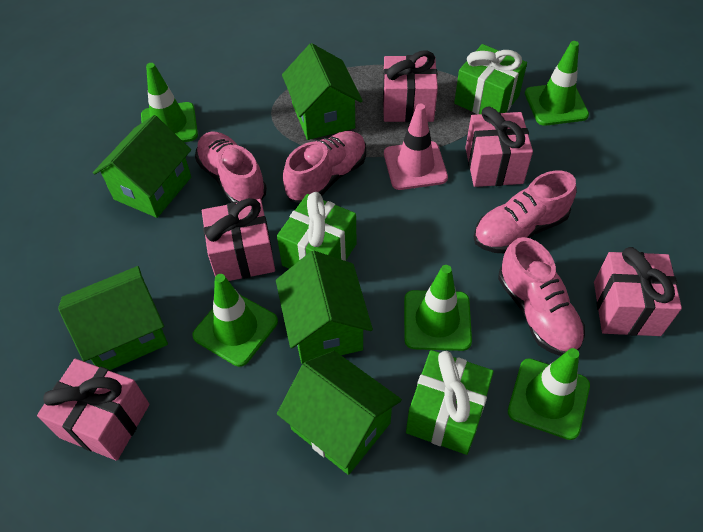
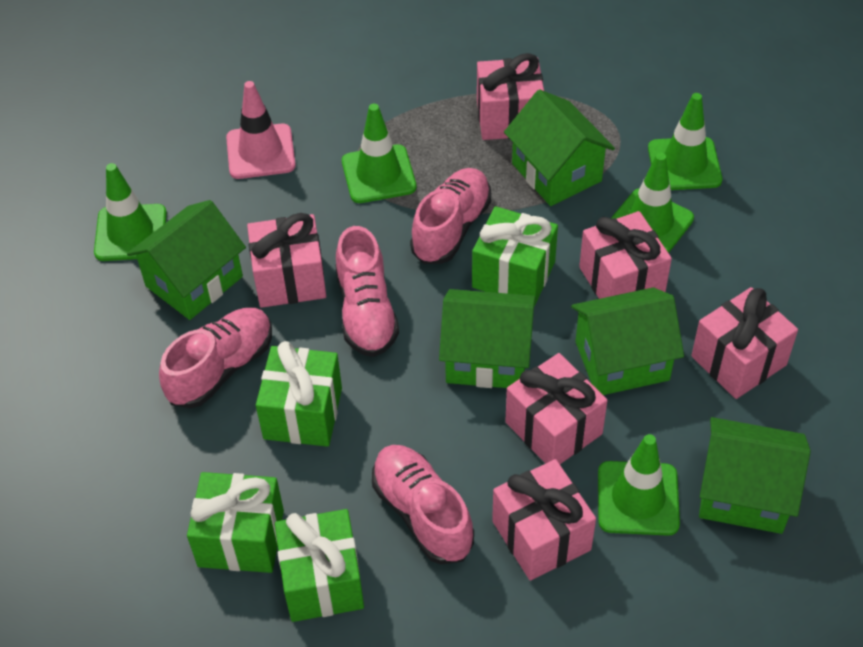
green gift: 3 -> 4
pink gift: 5 -> 6

